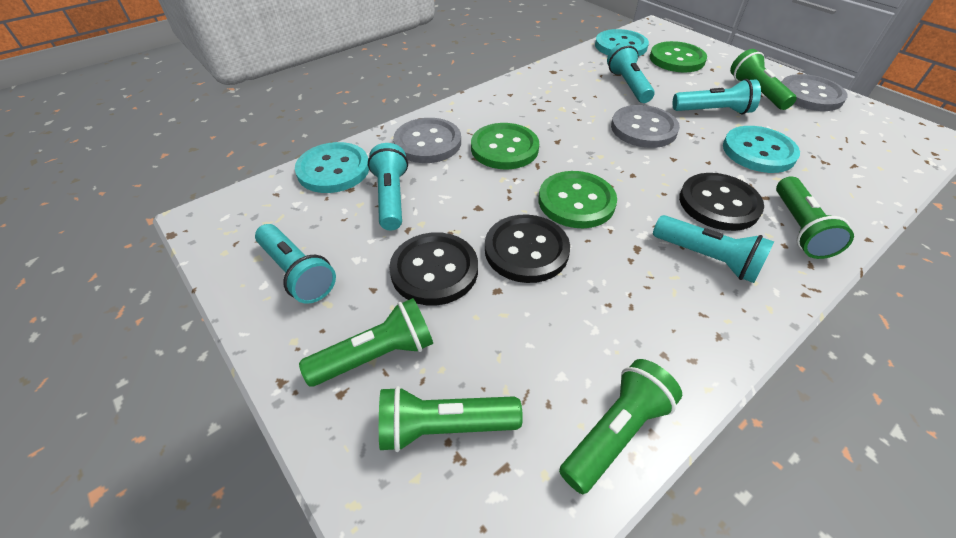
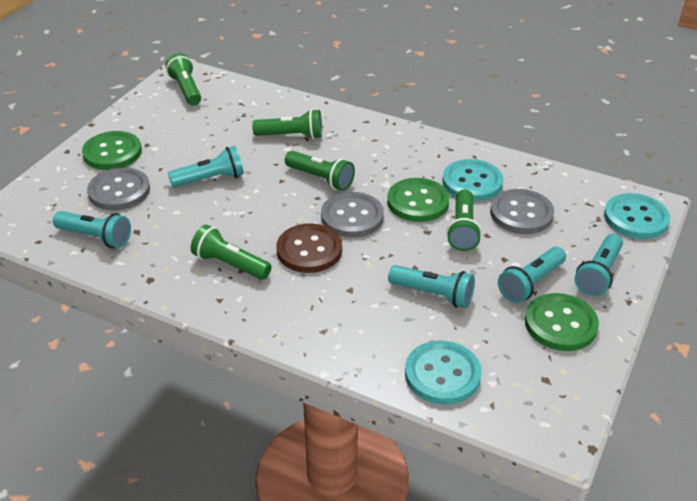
black button: 3 -> 0
brown button: 0 -> 1

